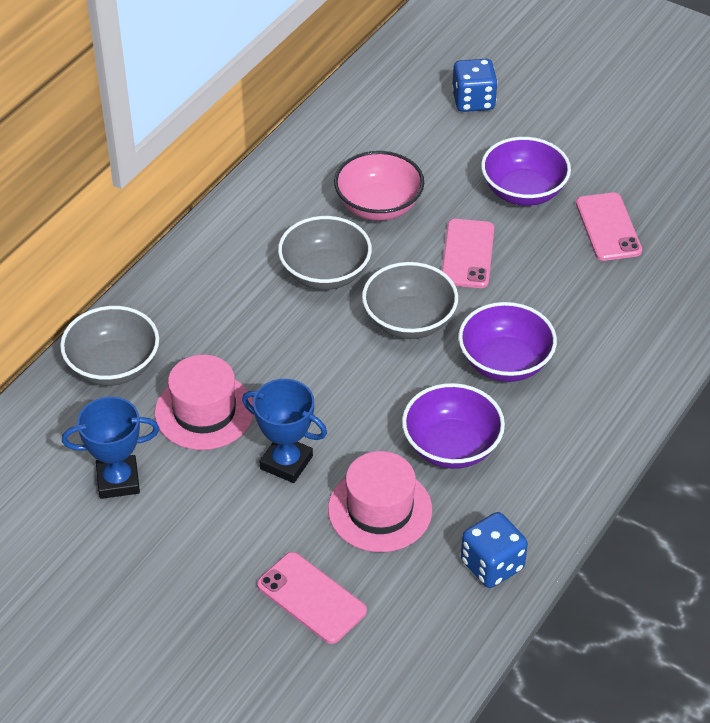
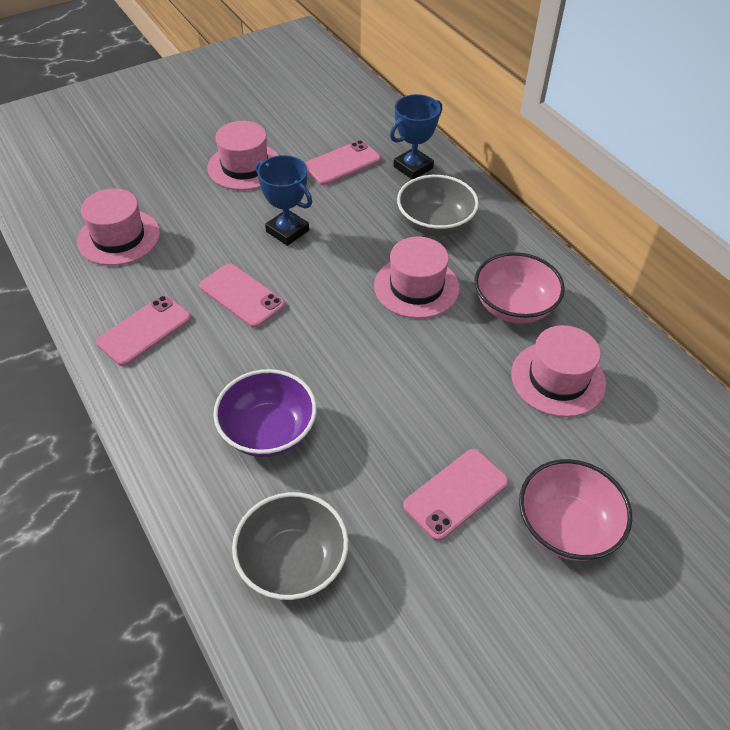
blue dice: 2 -> 0
grey bowl: 3 -> 2
pink bowl: 1 -> 2
pink hat: 2 -> 4
pink phone: 3 -> 4
purple bowl: 3 -> 1

